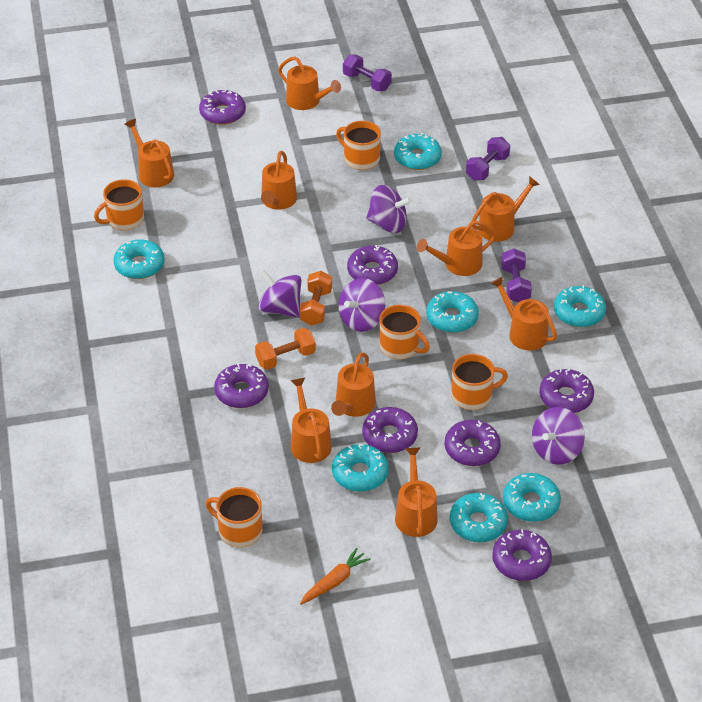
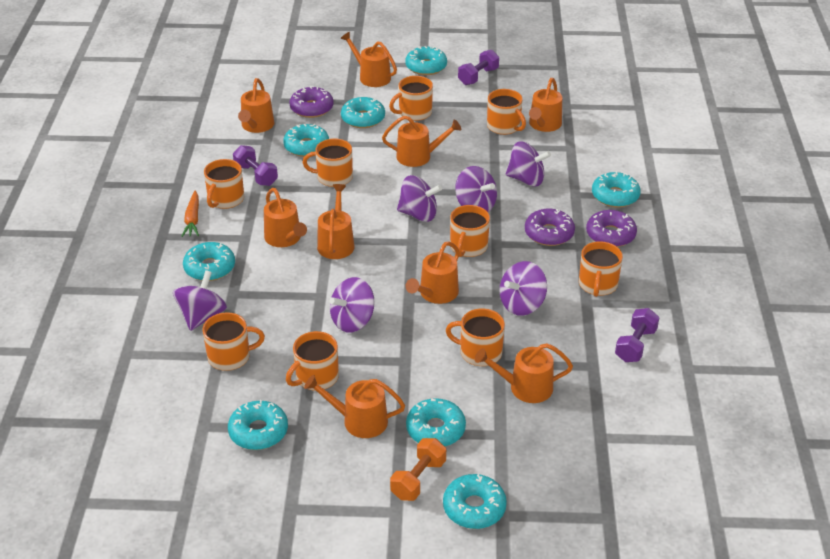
orange dumbbell: 2 -> 1
orange mug: 5 -> 9
purple donut: 7 -> 3
purple spinning top: 4 -> 6
turquoise donut: 7 -> 8

